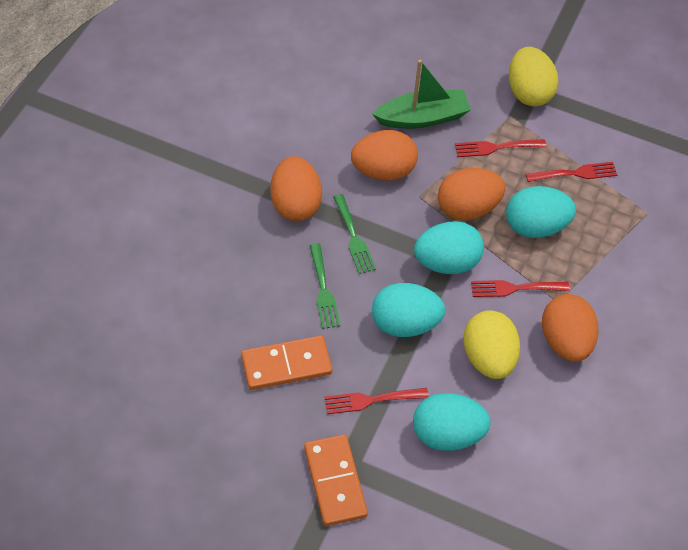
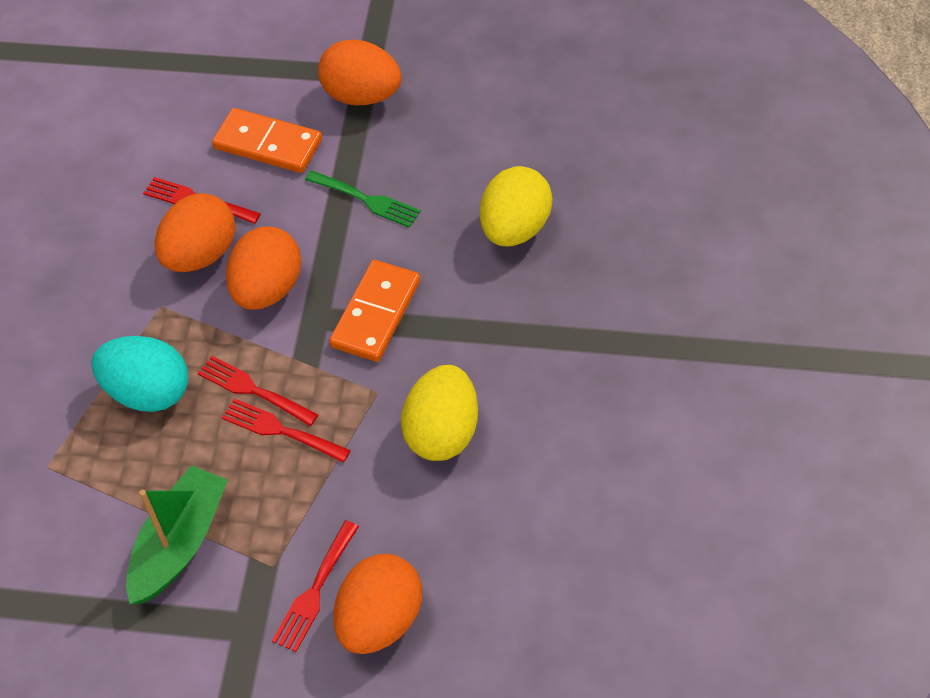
green fork: 2 -> 1
turquoise egg: 4 -> 1

